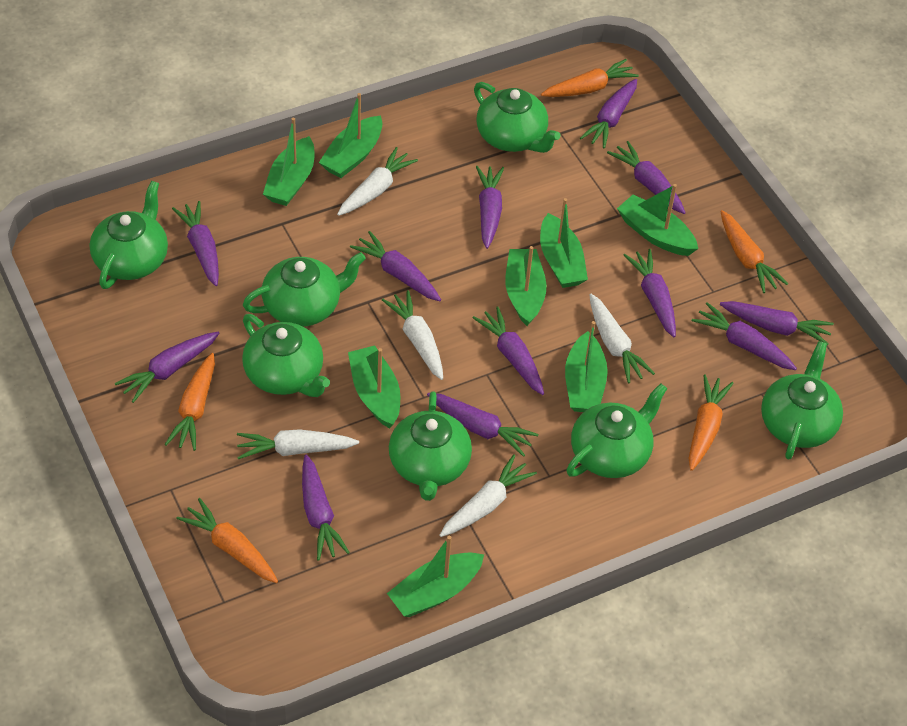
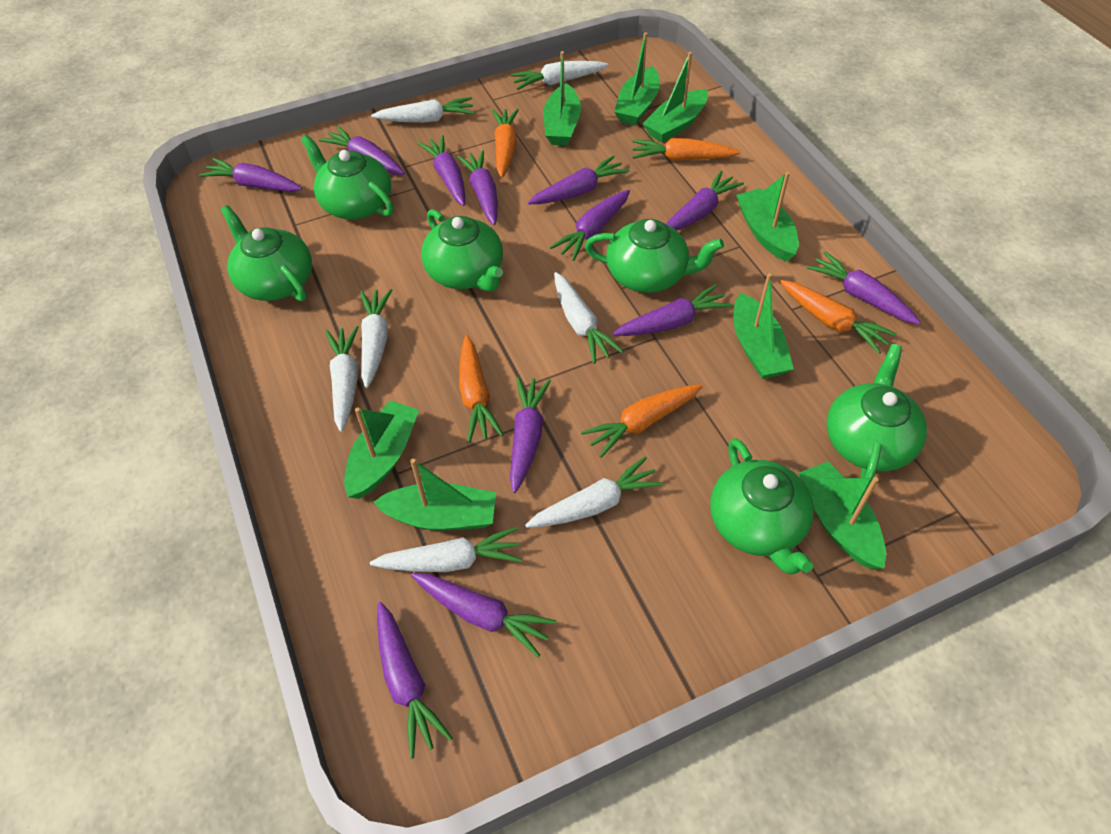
green teapot: 7 -> 6
white carrot: 5 -> 7

